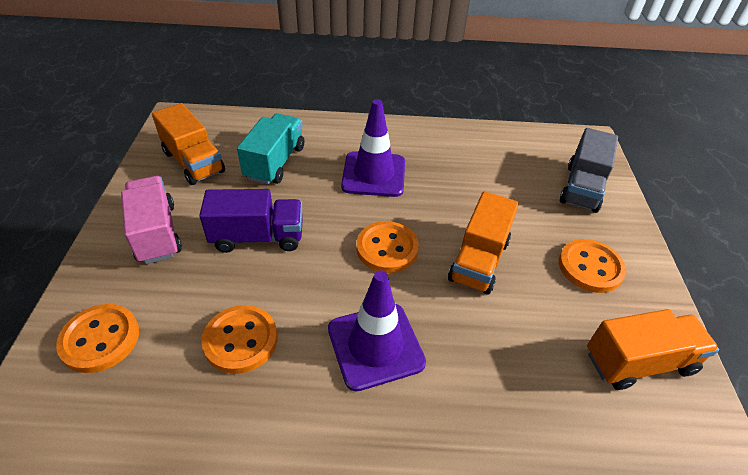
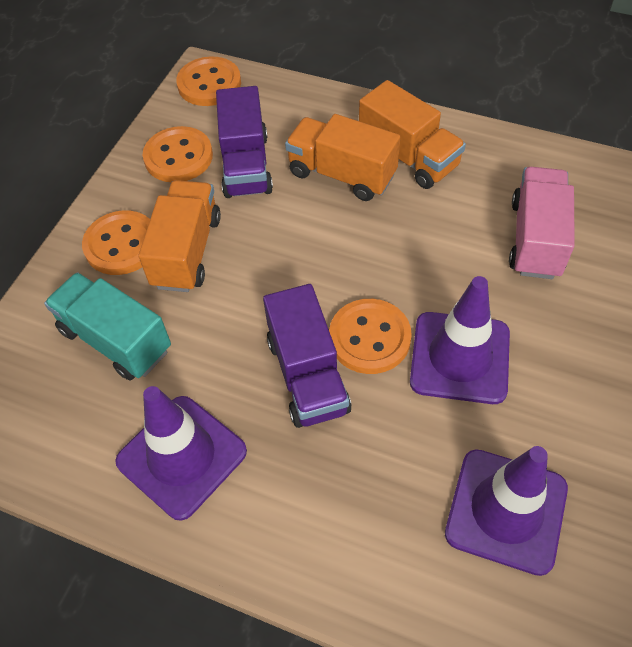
grey truck: 1 -> 0
purple traffic cone: 2 -> 3
purple truck: 1 -> 2

